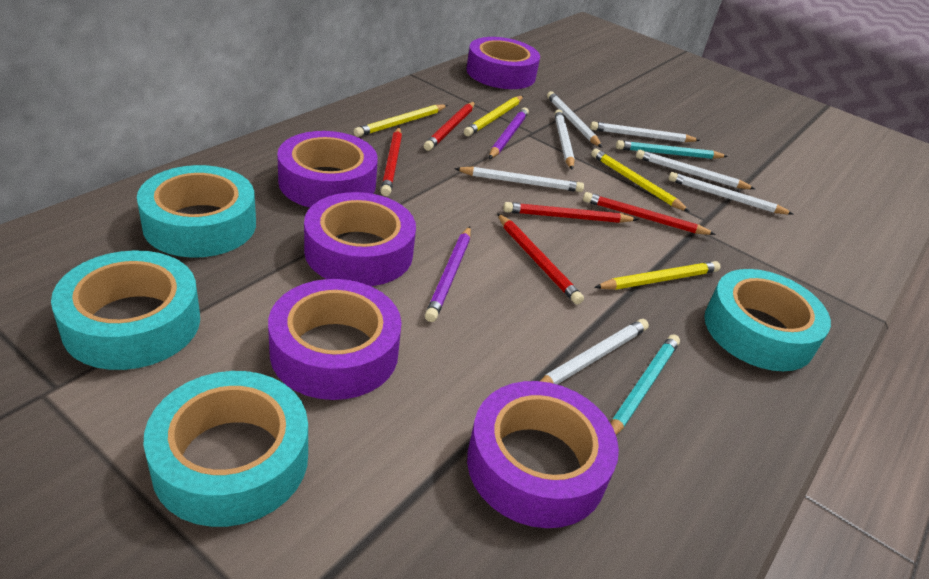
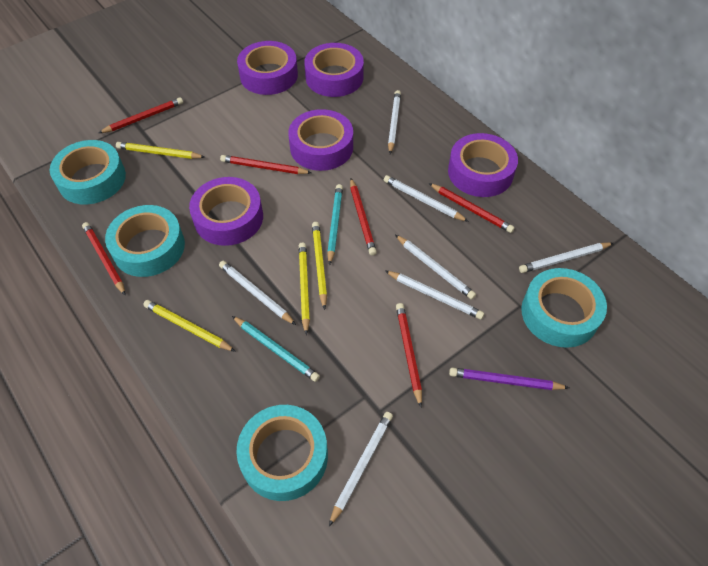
purple pencil: 2 -> 1
red pencil: 5 -> 6

